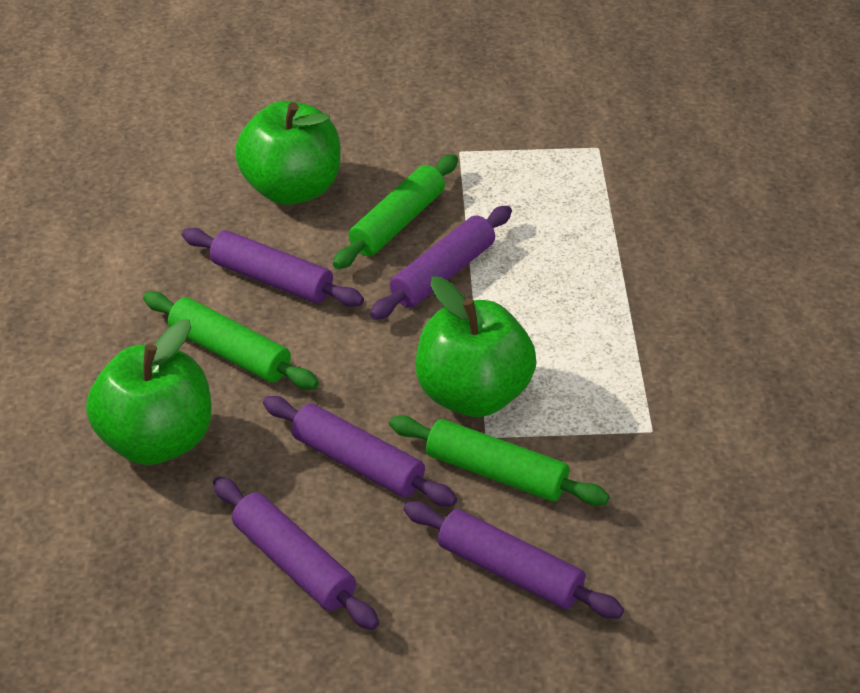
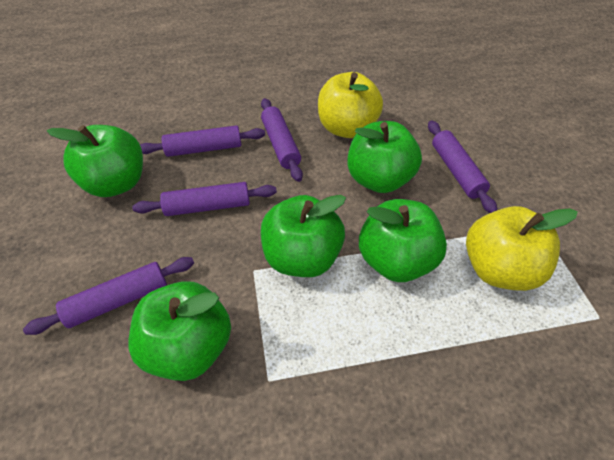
green apple: 3 -> 5
green rolling pin: 3 -> 0
yellow apple: 0 -> 2

